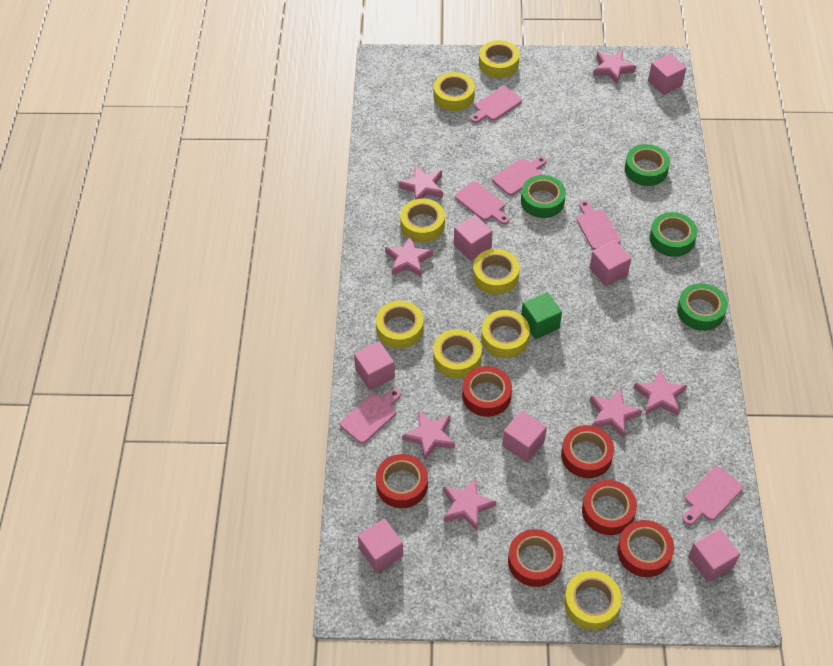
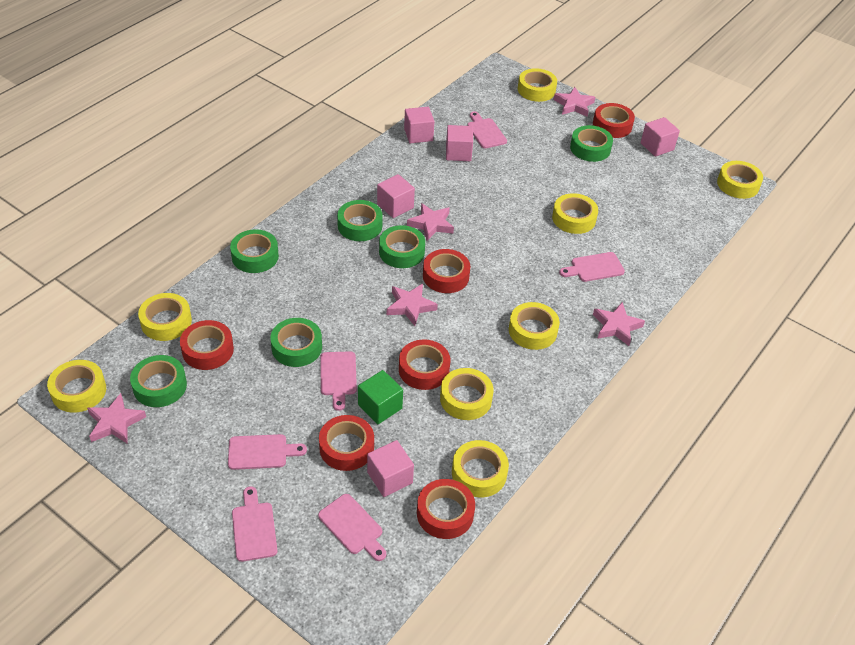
green tape: 4 -> 6
pink cube: 7 -> 5
pink star: 7 -> 5

